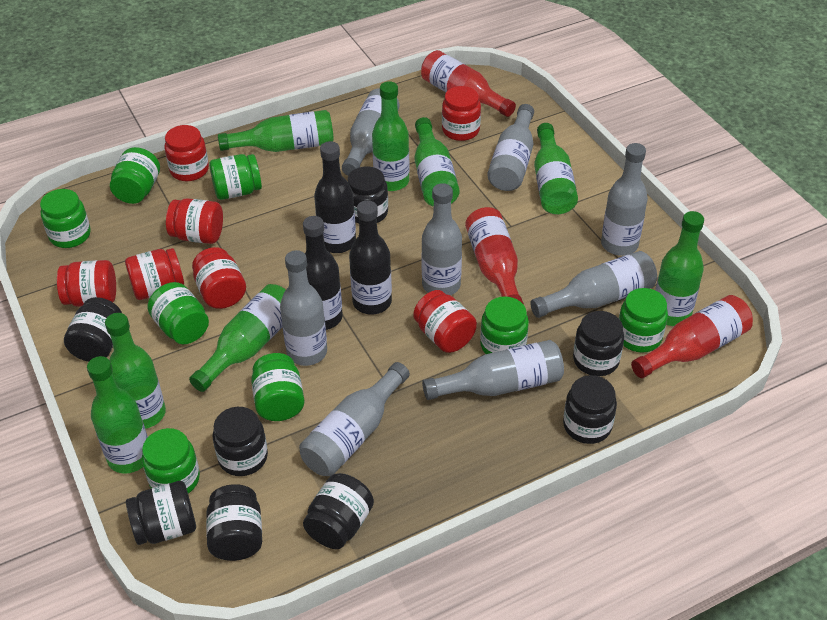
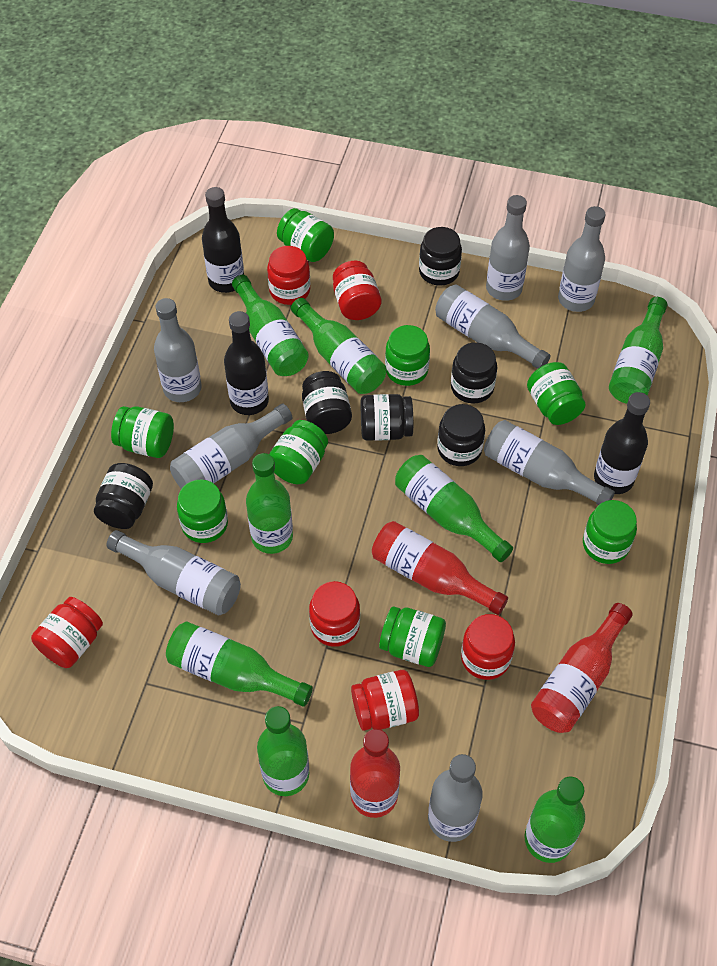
black jar: 8 -> 6
red jar: 7 -> 6

